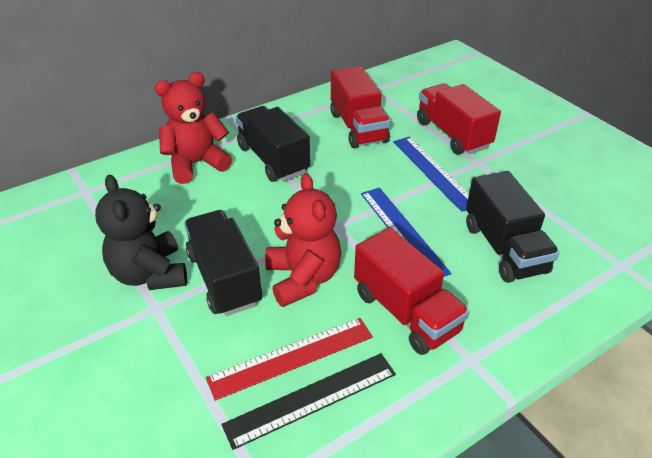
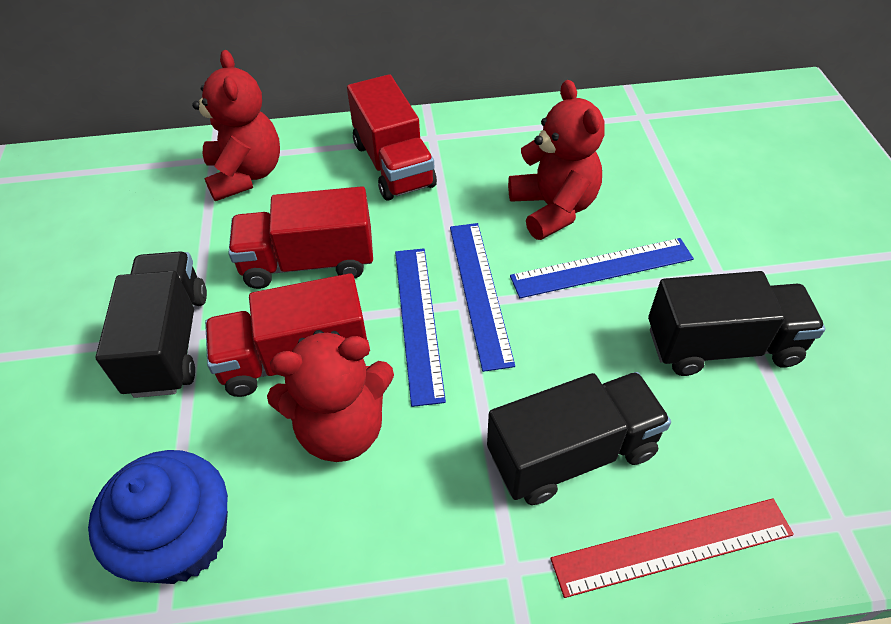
black ruler: 1 -> 0
black teddy bear: 1 -> 0
blue cupcake: 0 -> 1
blue ruler: 2 -> 3
red teddy bear: 2 -> 3

